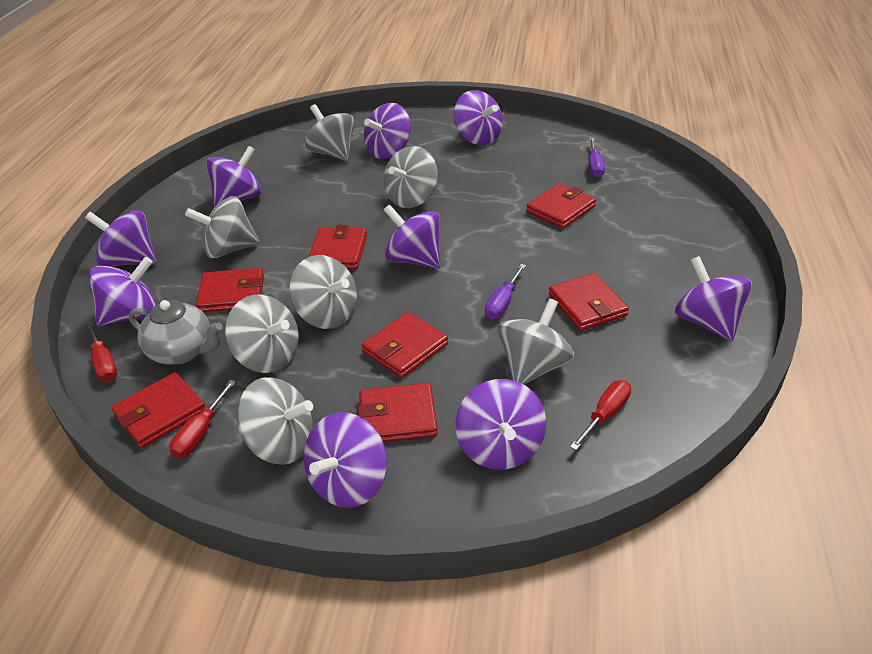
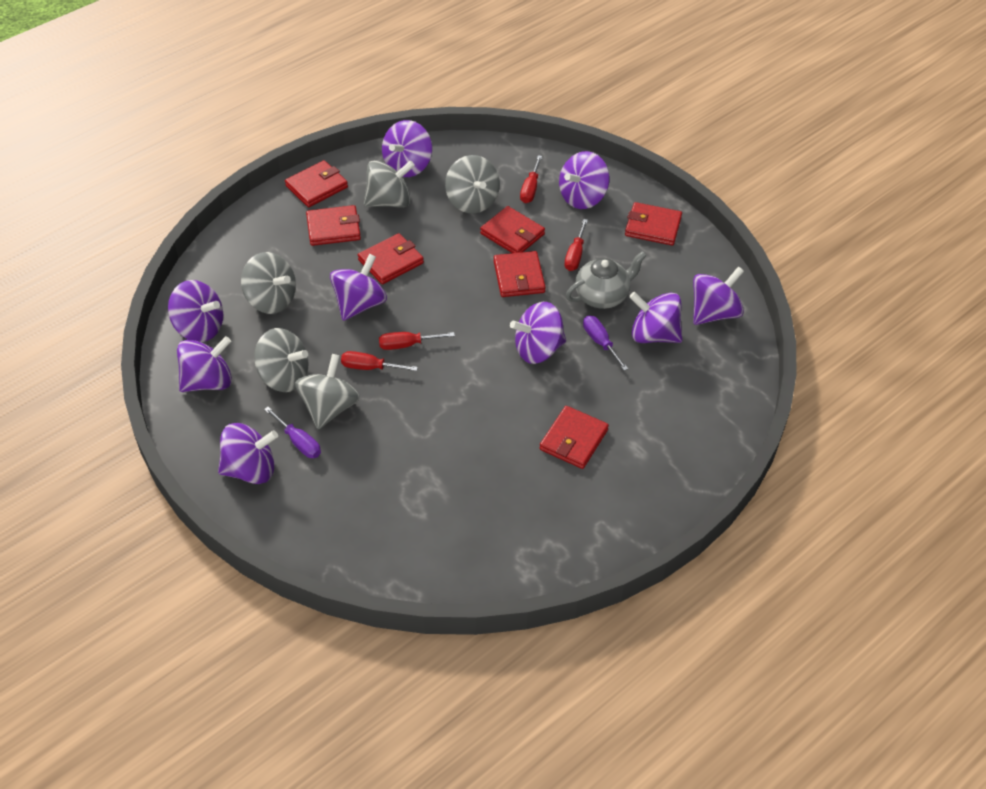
grey spinning top: 7 -> 5
red screwdriver: 3 -> 4

